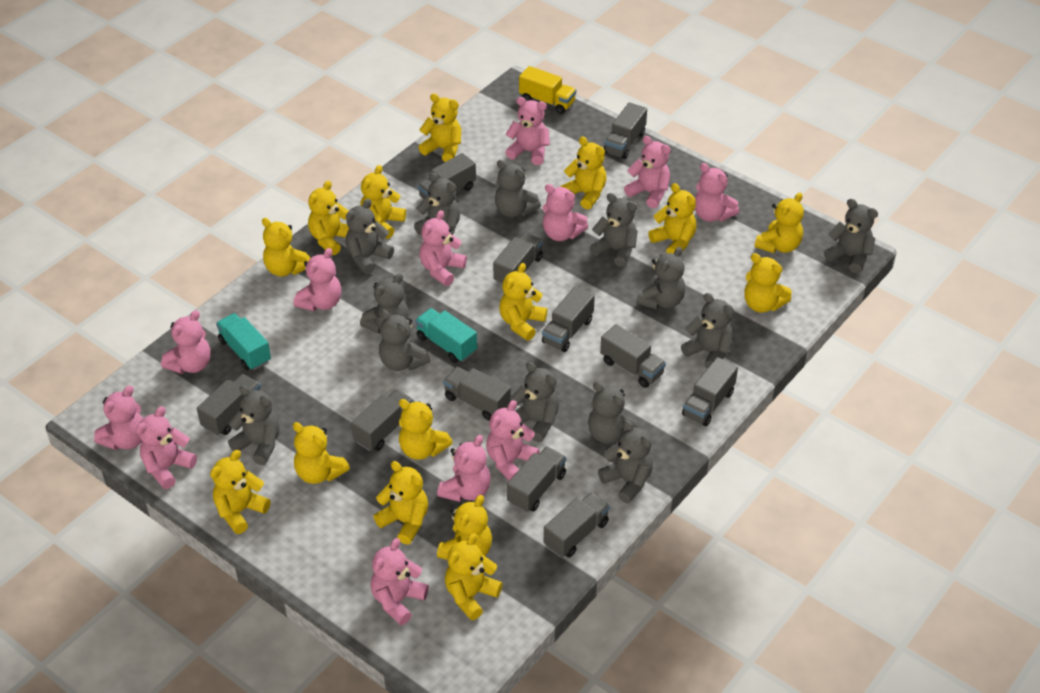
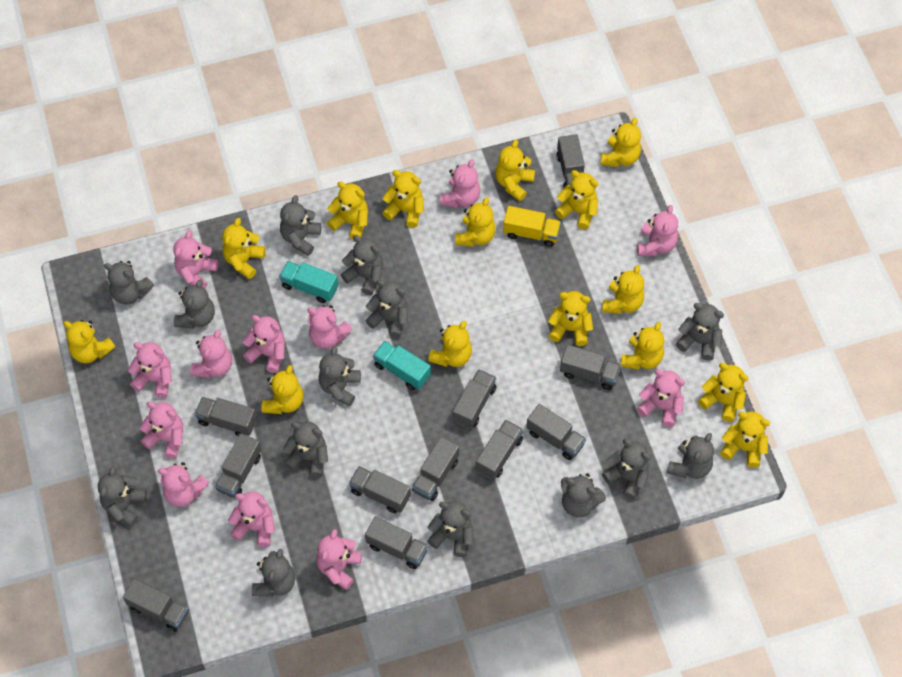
grey teddy bear: 13 -> 14

